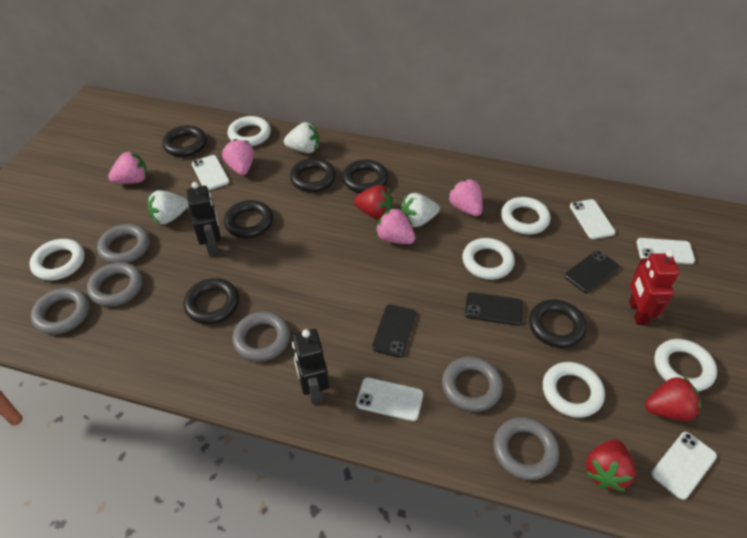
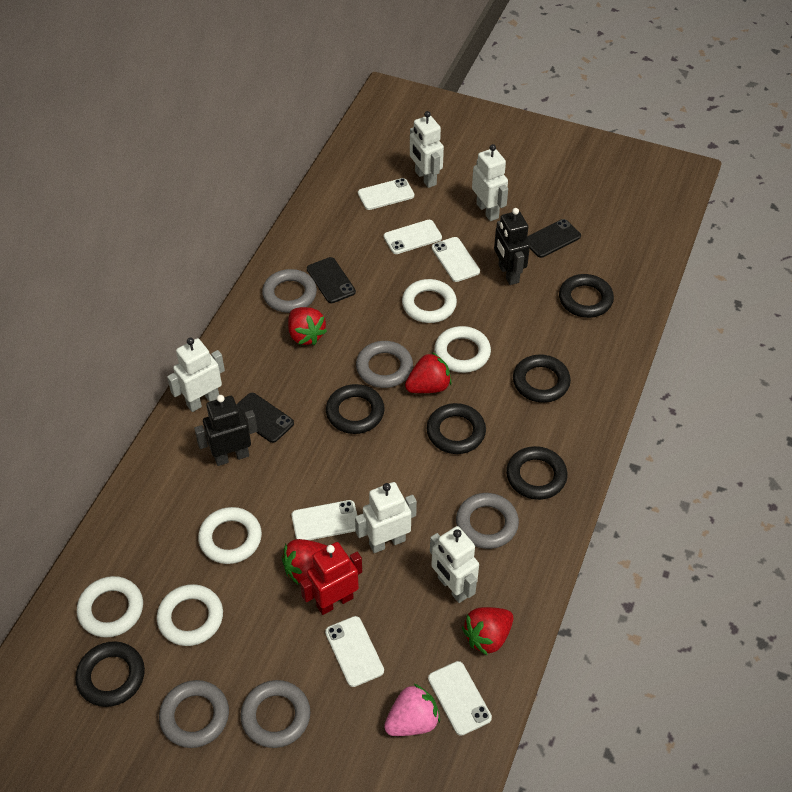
grey ring: 6 -> 5
pink strawberry: 4 -> 1
red strawberry: 3 -> 4
white phone: 5 -> 6
white ring: 6 -> 5
white robot: 0 -> 5
white strawberry: 3 -> 0

